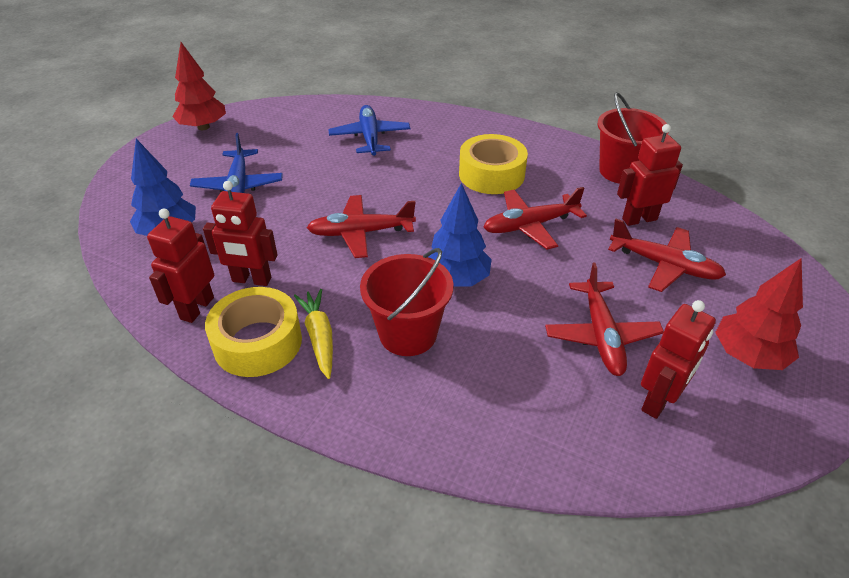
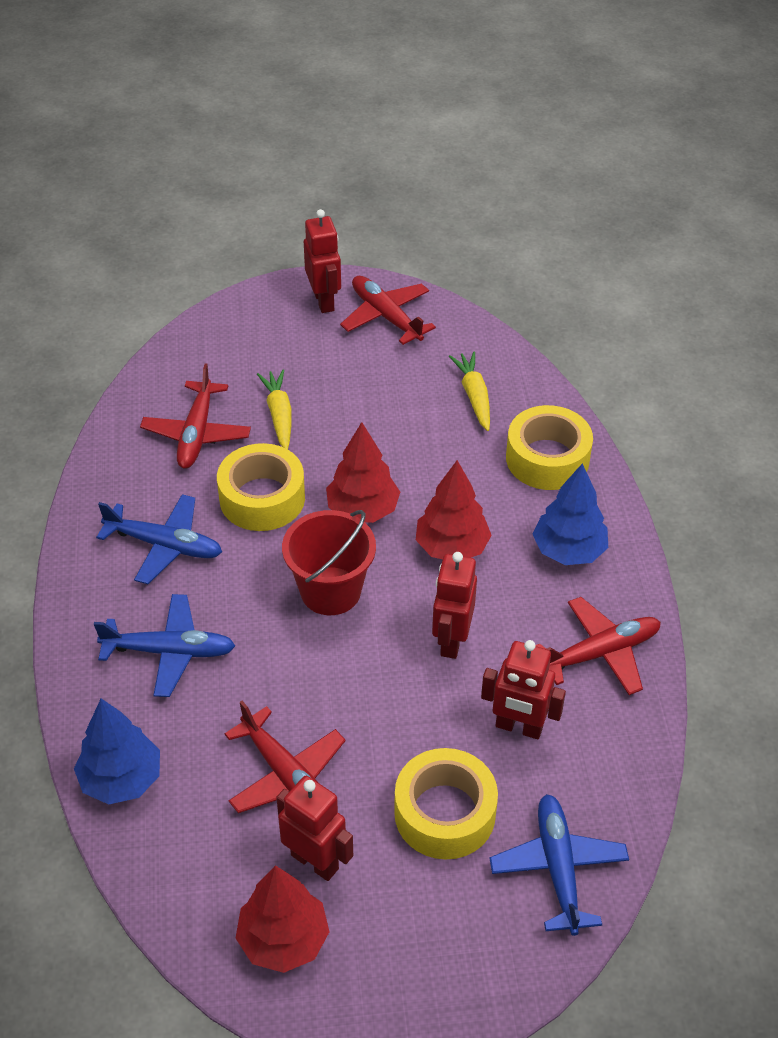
blue plane: 2 -> 3
red bucket: 2 -> 1
red tree: 2 -> 3
yellow carrot: 1 -> 2
yellow tape: 2 -> 3

